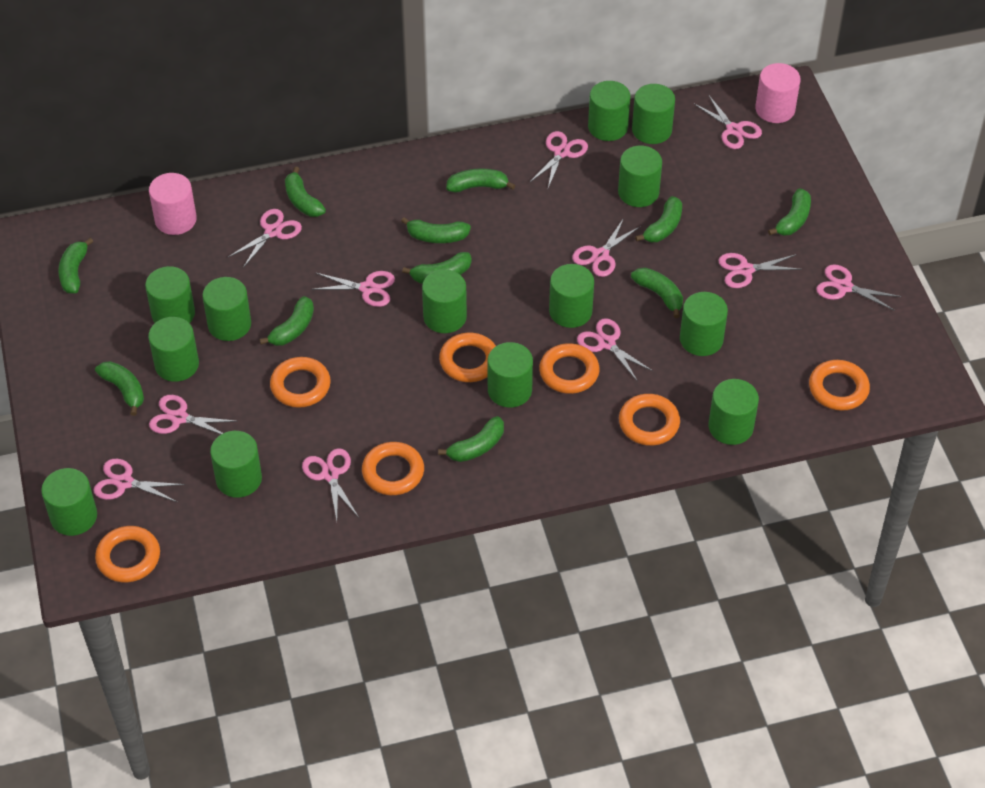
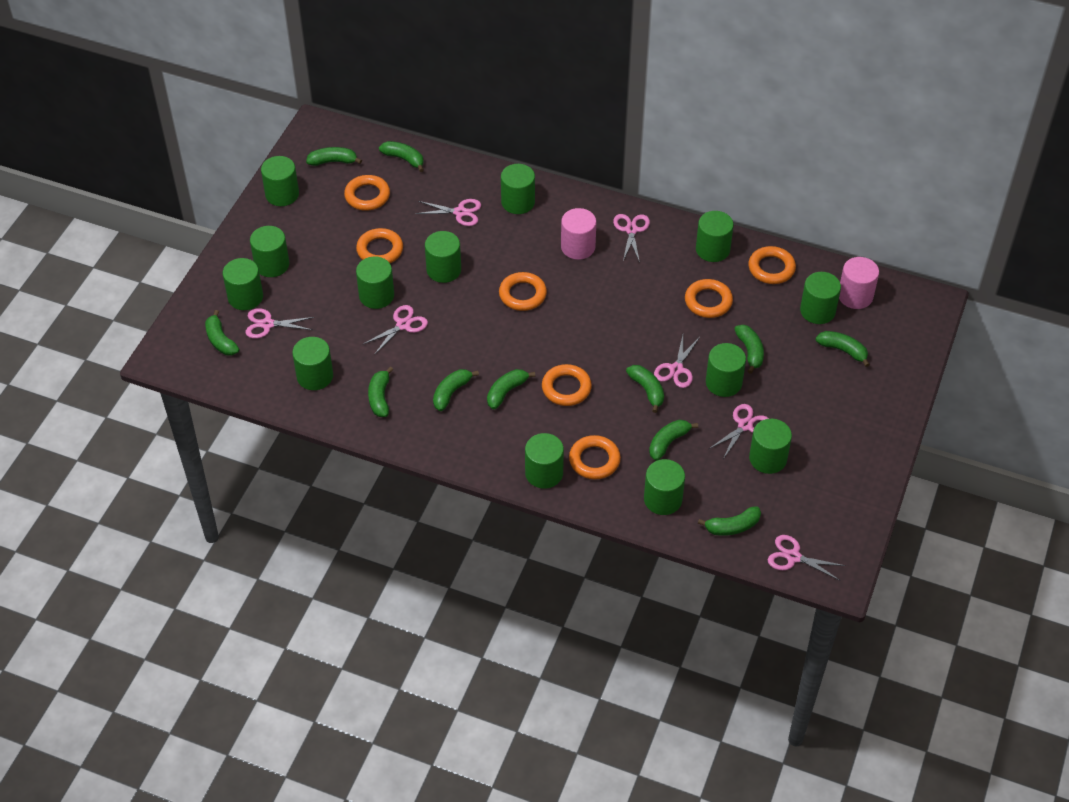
pink scissors: 11 -> 7

